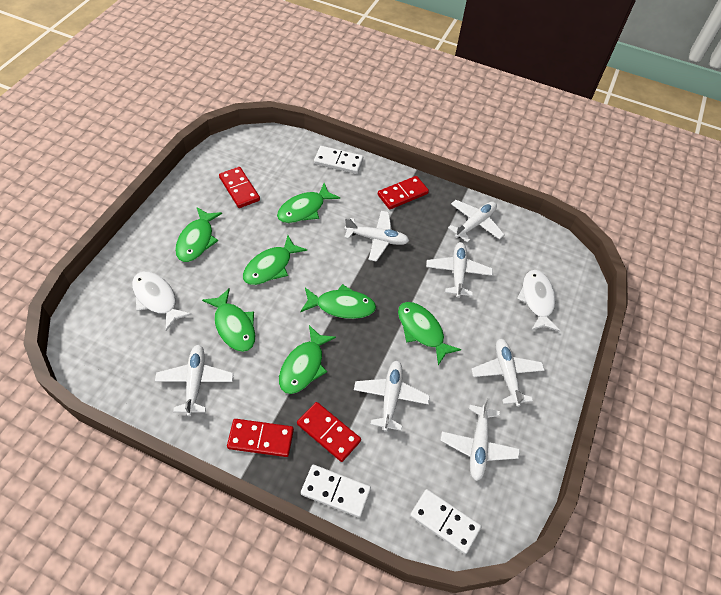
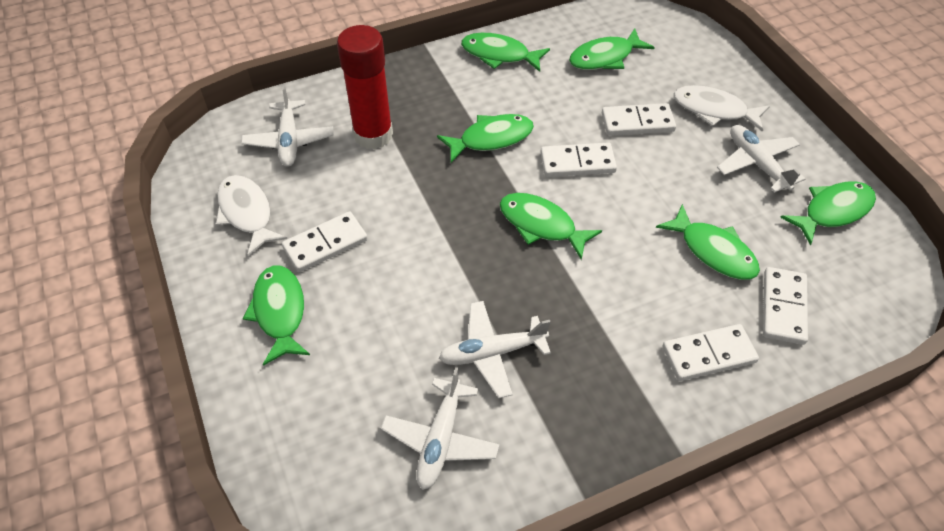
red domino: 4 -> 0
red glue stick: 0 -> 1
white domino: 3 -> 5
white plane: 7 -> 4

